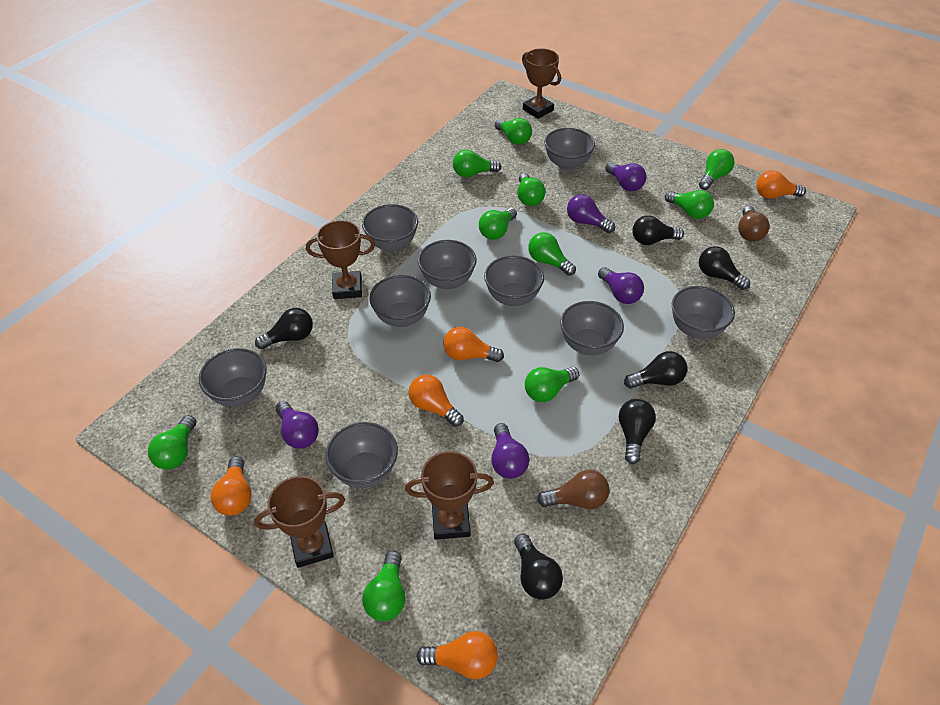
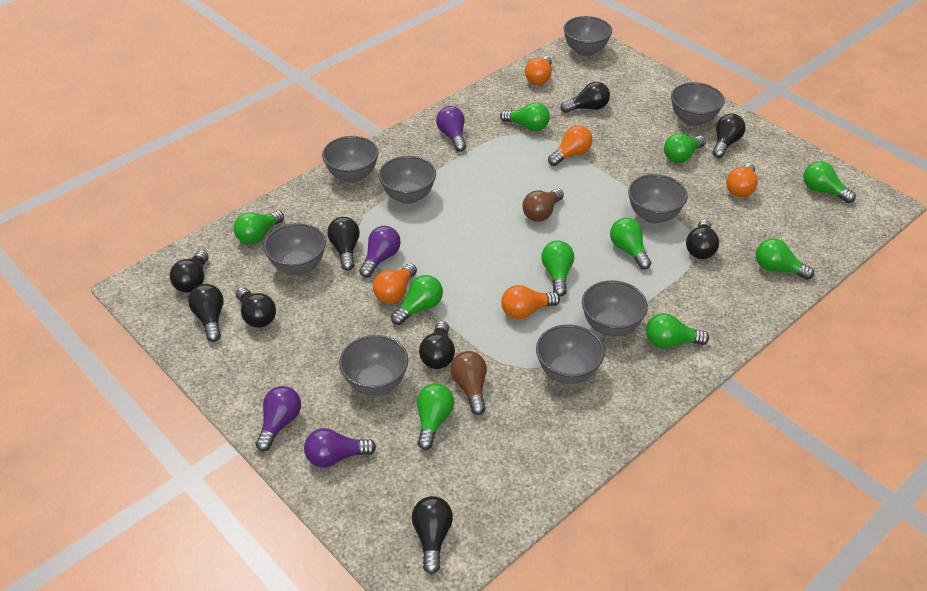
black light bulb: 6 -> 9
brown trophy: 4 -> 0
purple light bulb: 5 -> 4

